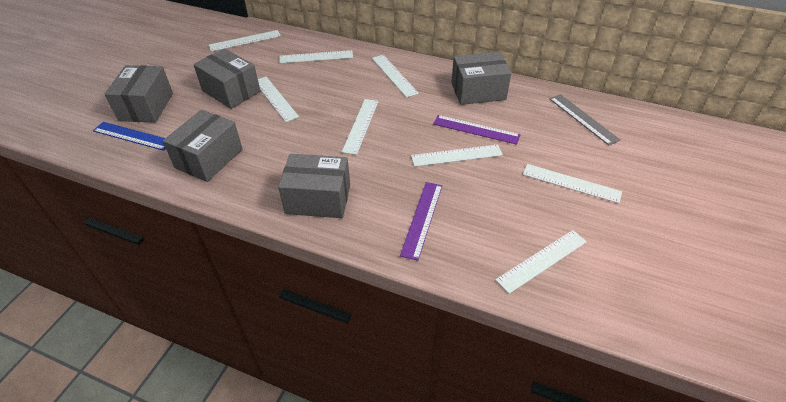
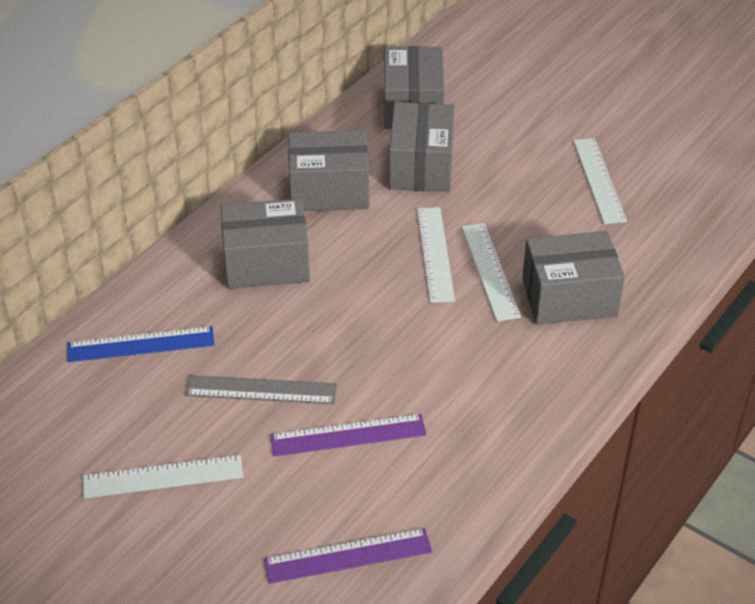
white ruler: 8 -> 4

